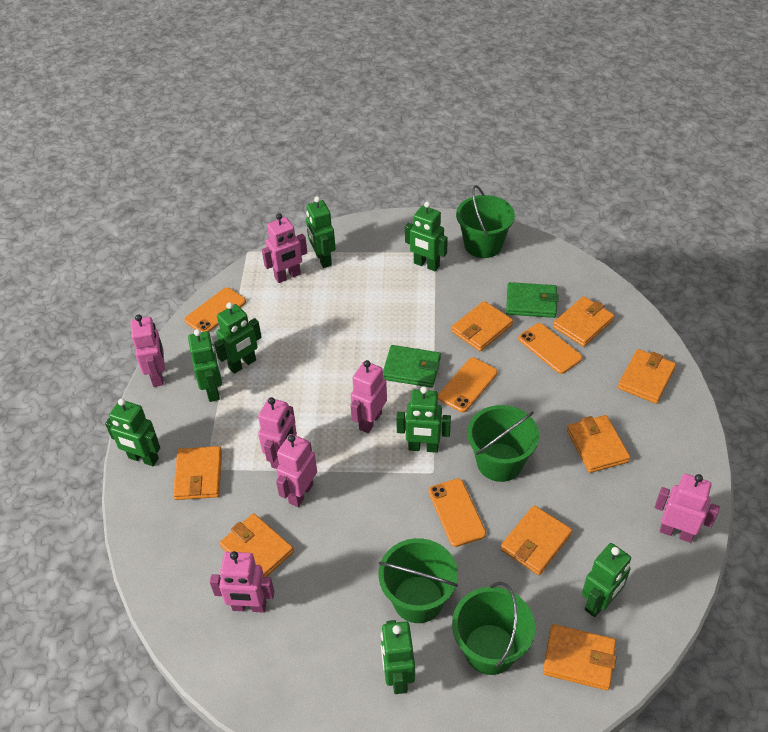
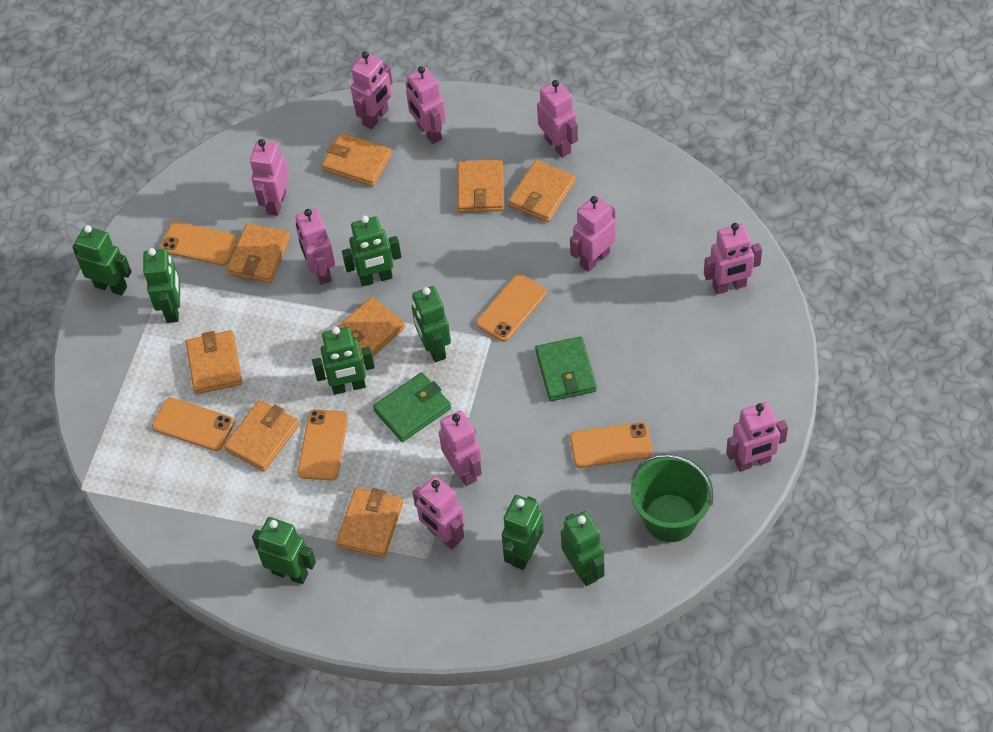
green bucket: 4 -> 1
orange phone: 4 -> 5
pink robot: 7 -> 10

